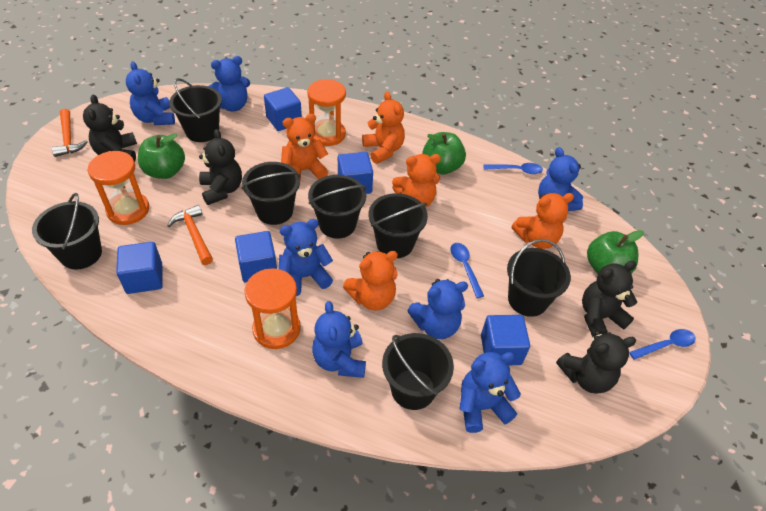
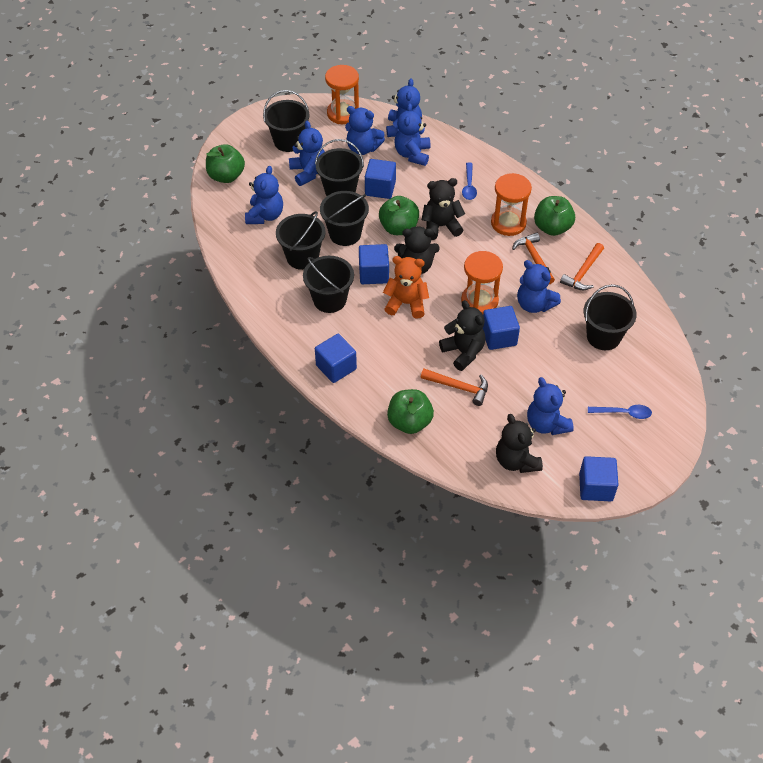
black bucket: 7 -> 6
blue spoon: 3 -> 2
green apple: 3 -> 4
orange hammer: 2 -> 3
orange teddy bear: 5 -> 1

